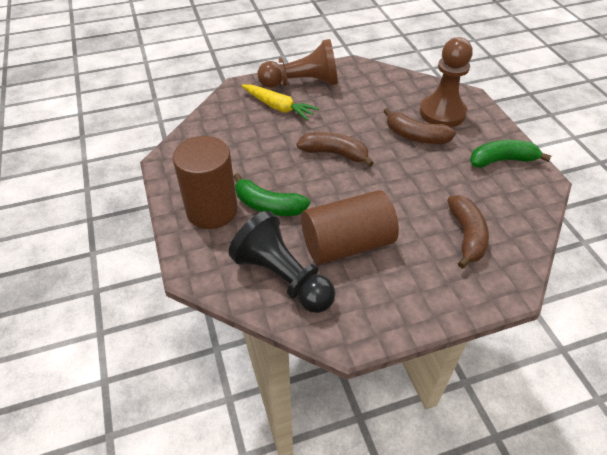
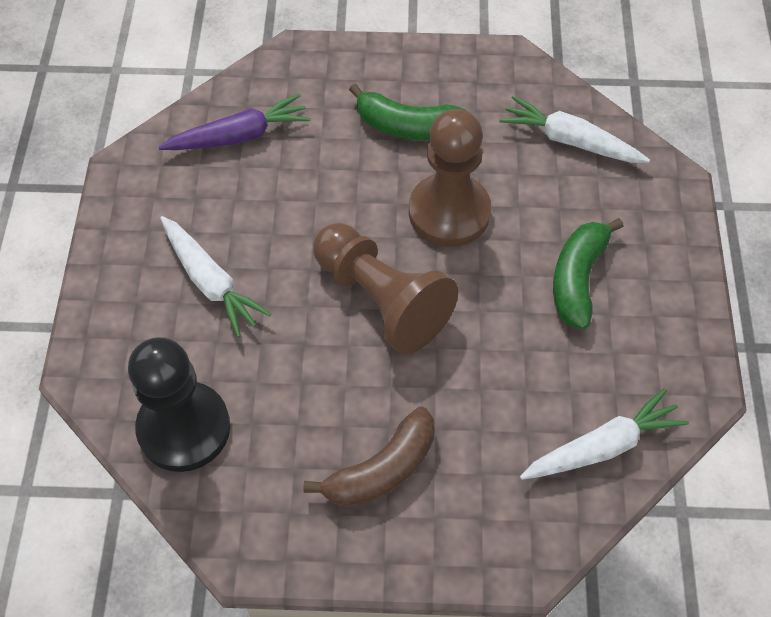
brown banana: 3 -> 1
brown cylinder: 2 -> 0
purple carrot: 0 -> 1
white carrot: 0 -> 3
yellow carrot: 1 -> 0

